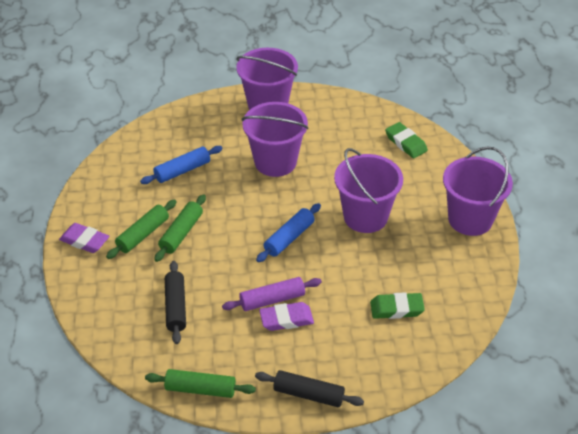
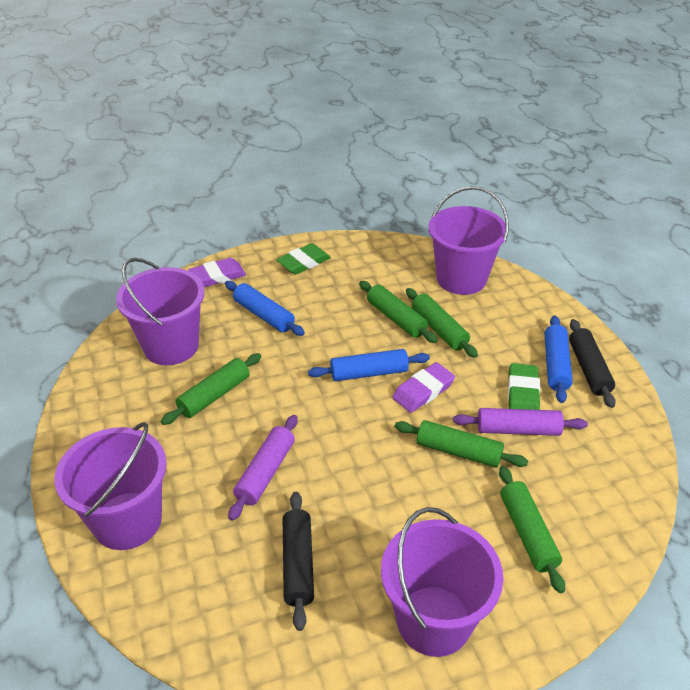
blue rolling pin: 2 -> 3
green rolling pin: 3 -> 5
purple rolling pin: 1 -> 2

